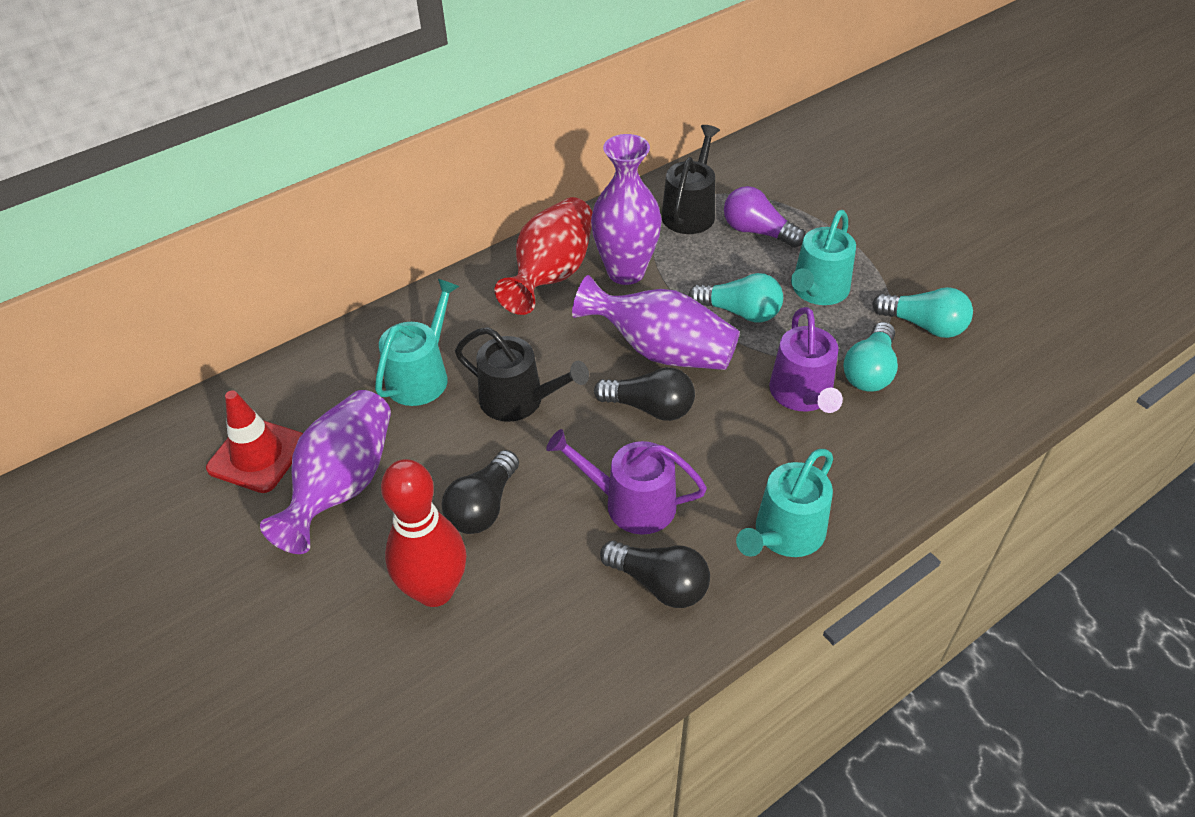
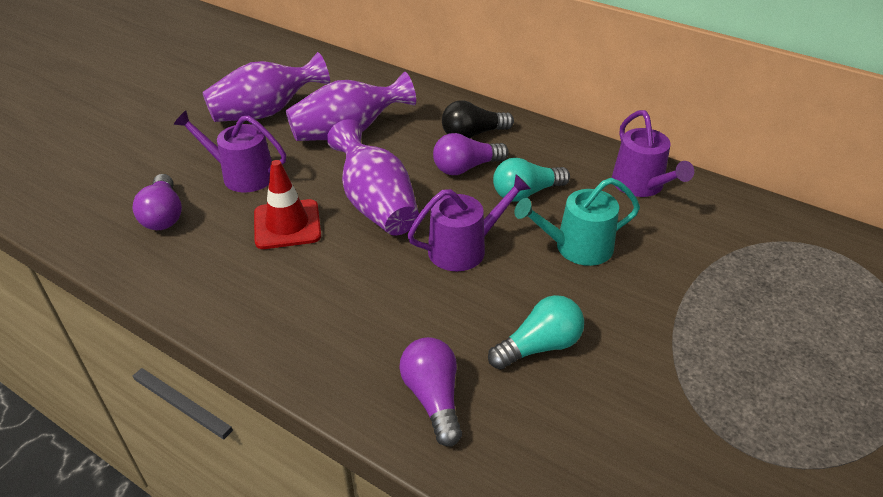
black light bulb: 3 -> 1
black watering can: 2 -> 0
purple light bulb: 1 -> 3
purple watering can: 2 -> 3
red bowling pin: 1 -> 0
red vase: 1 -> 0
turquoise light bulb: 3 -> 2
turquoise watering can: 3 -> 1

